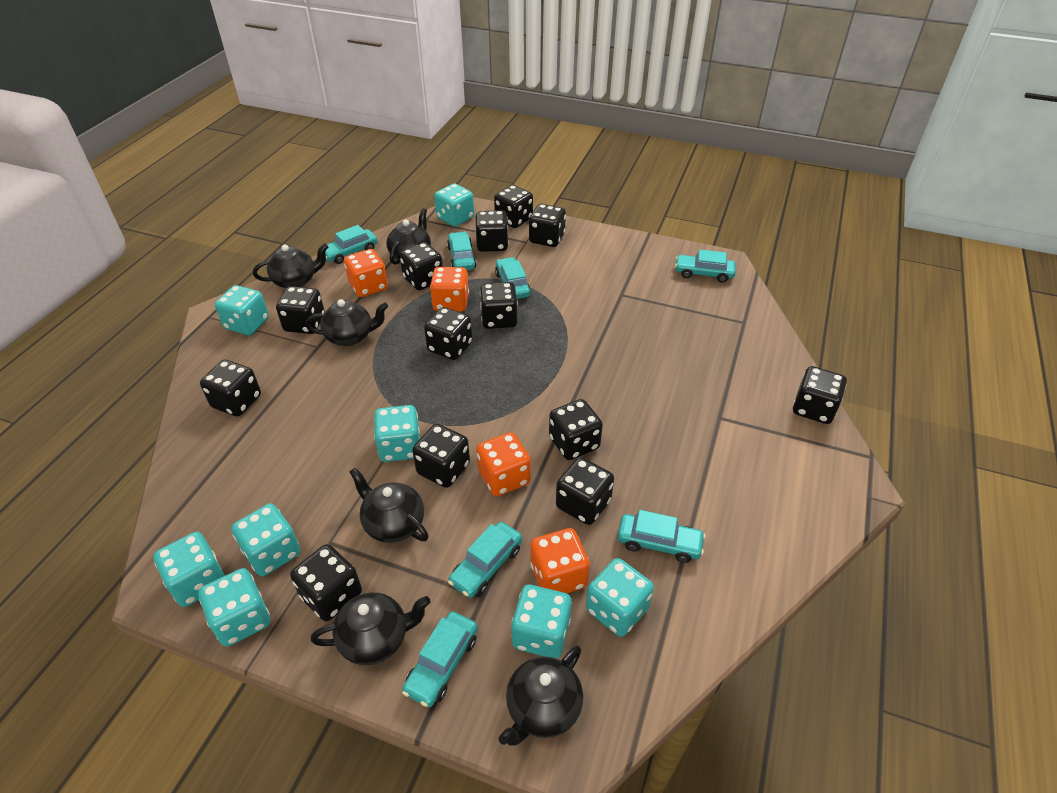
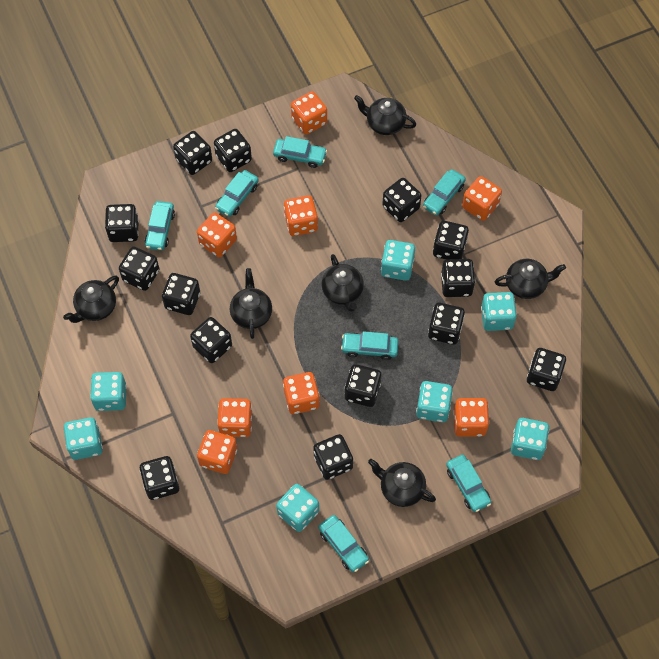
black dice: 13 -> 14
orange dice: 4 -> 8
turquoise dice: 8 -> 7

